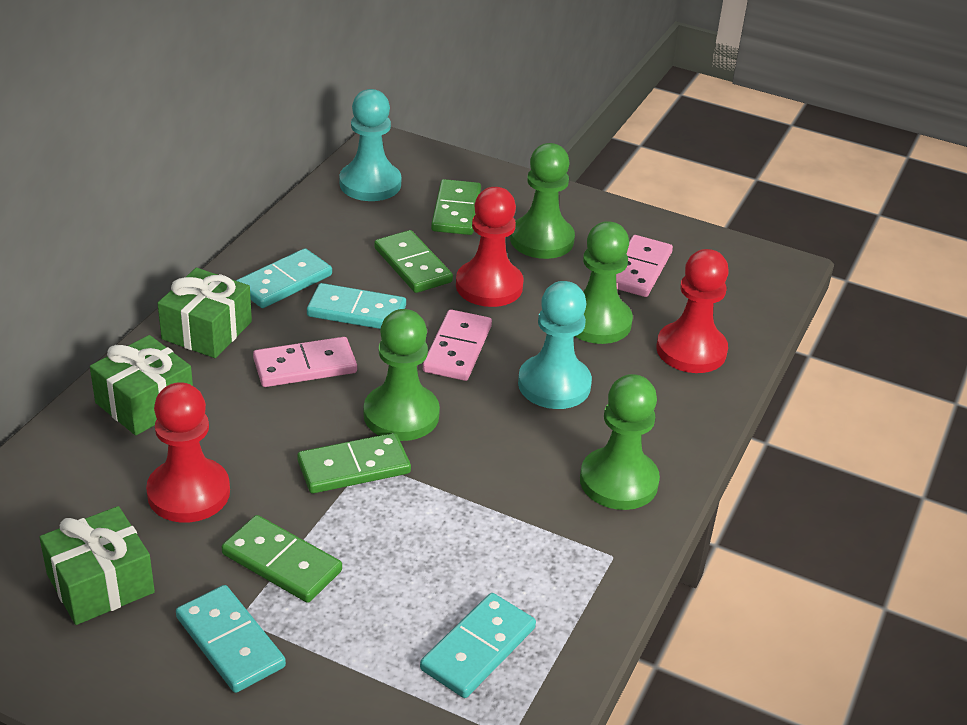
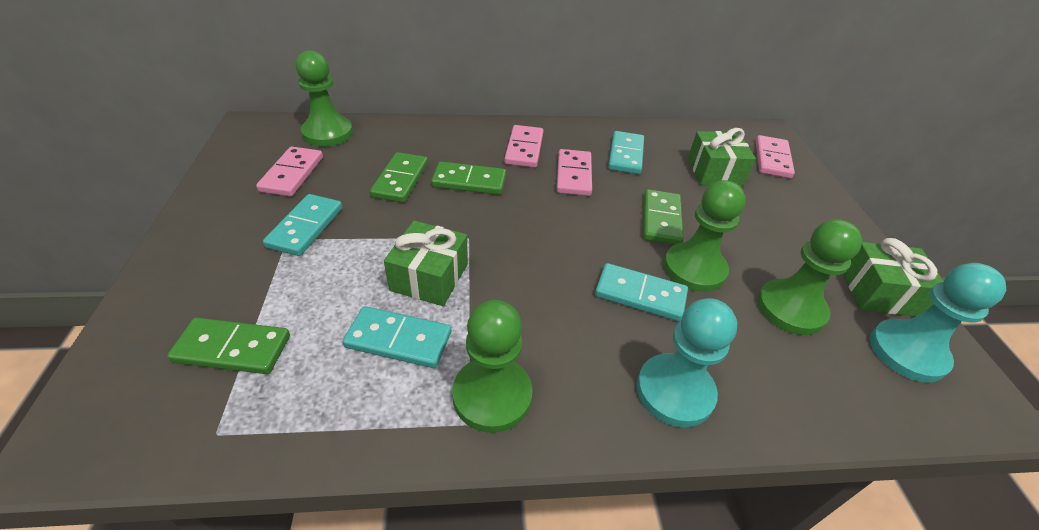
pink domino: 3 -> 4
red pawn: 3 -> 0

